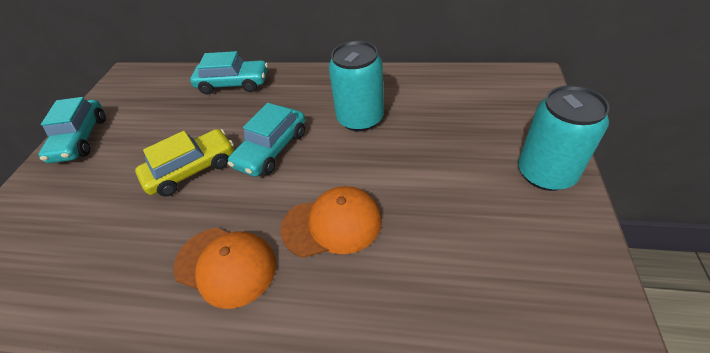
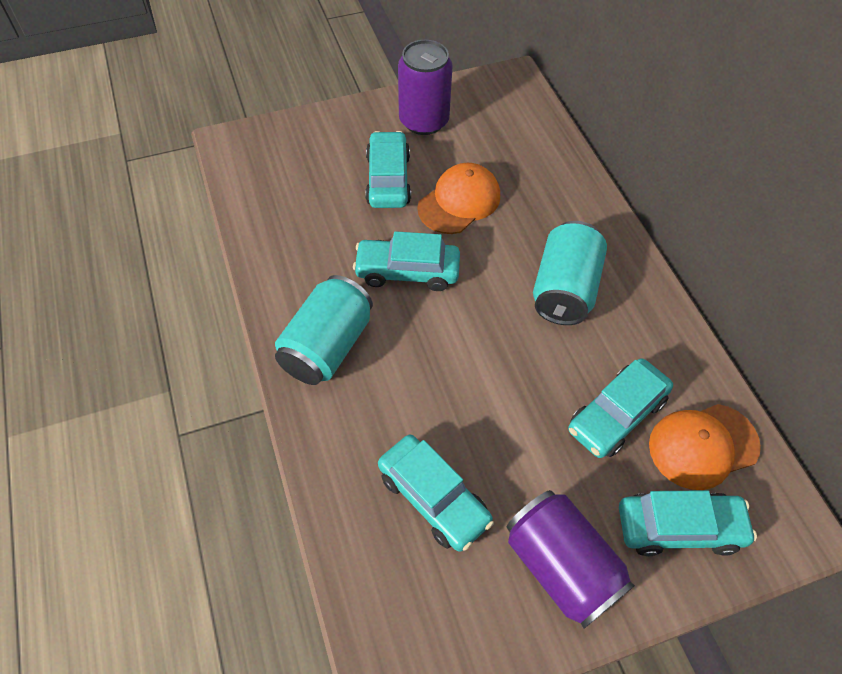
purple can: 0 -> 2
turquoise car: 3 -> 5
yellow car: 1 -> 0

